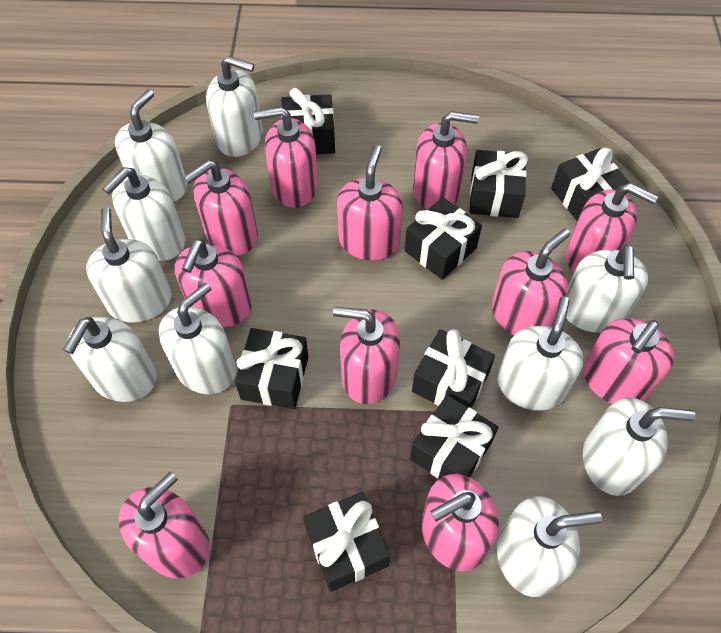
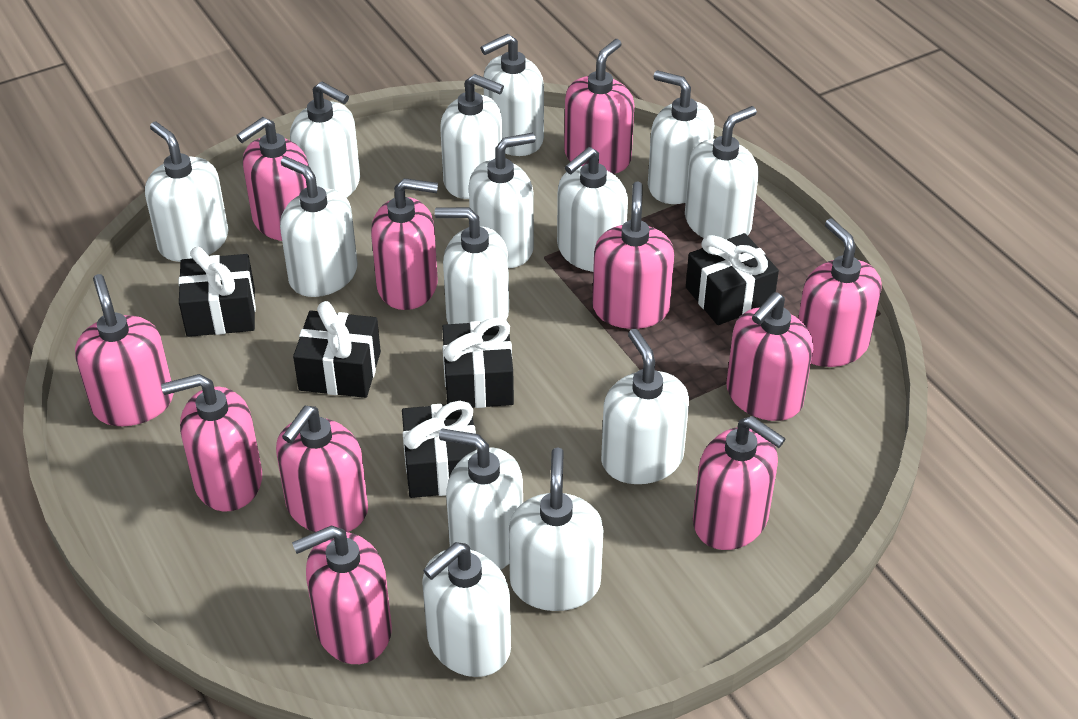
black gift: 8 -> 5
white soap dispenser: 10 -> 14

